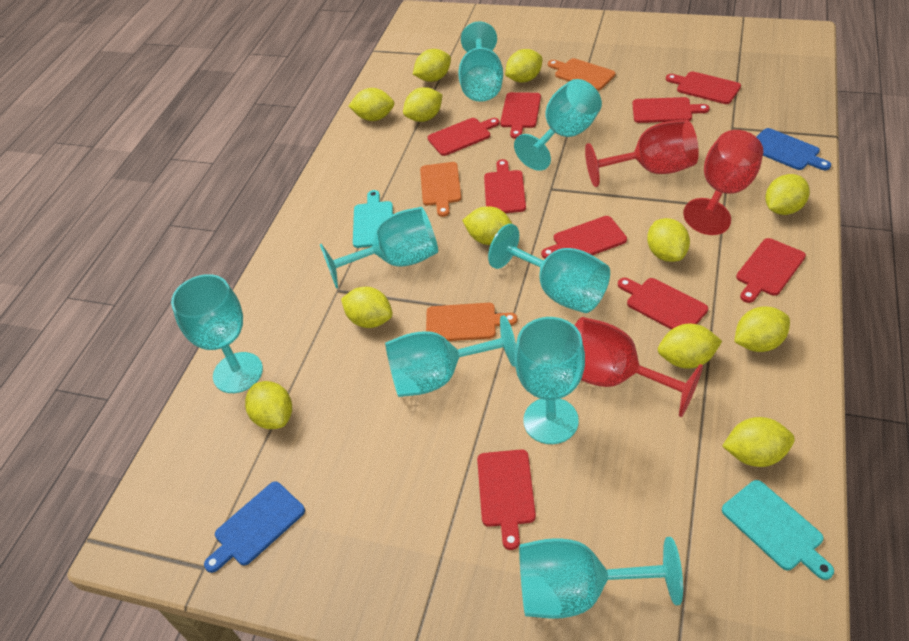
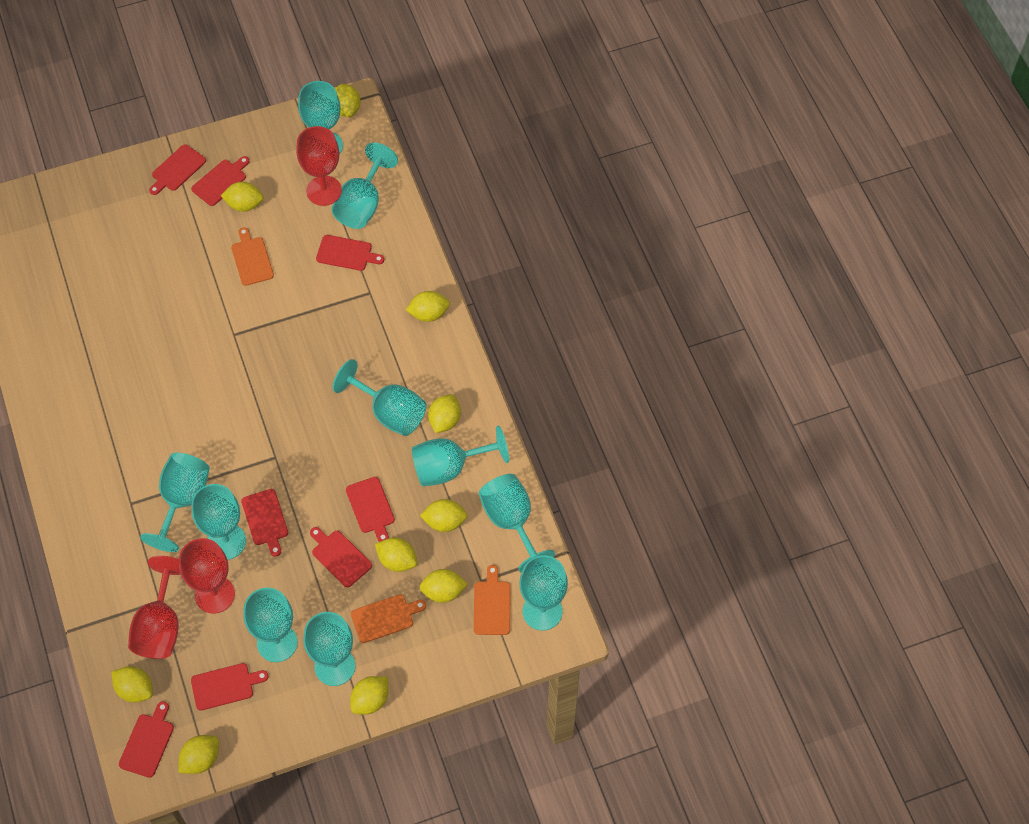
blue cutting board: 2 -> 0
red cutting board: 9 -> 8
turquoise cutting board: 2 -> 0
turquoise goblet: 8 -> 10
yellow lemon: 12 -> 10

